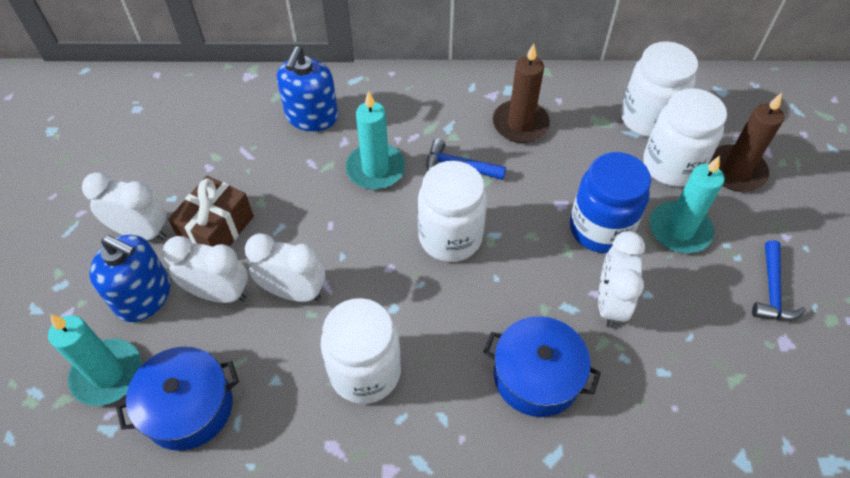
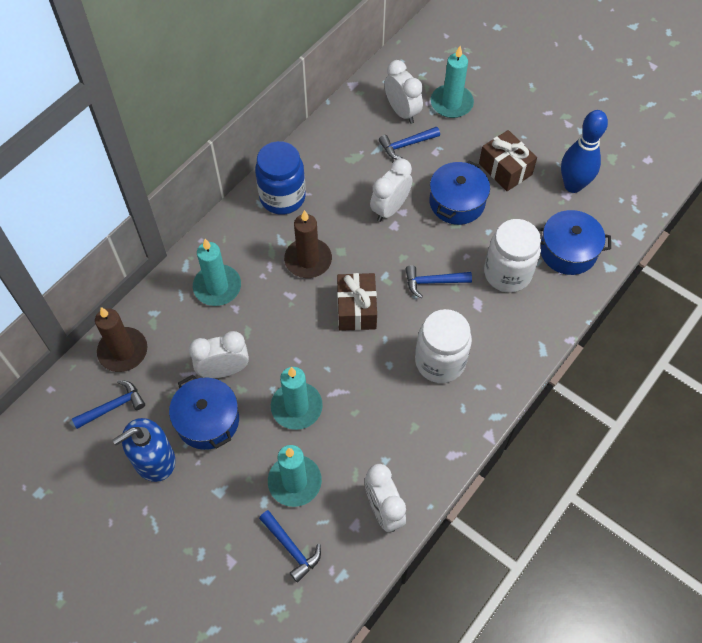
blue bowling pin: 0 -> 1
blue hammer: 2 -> 4
blue pot: 2 -> 3
blue soap dispenser: 2 -> 1
brown gift: 1 -> 2
turquoise candle: 3 -> 4
white jar: 4 -> 2

